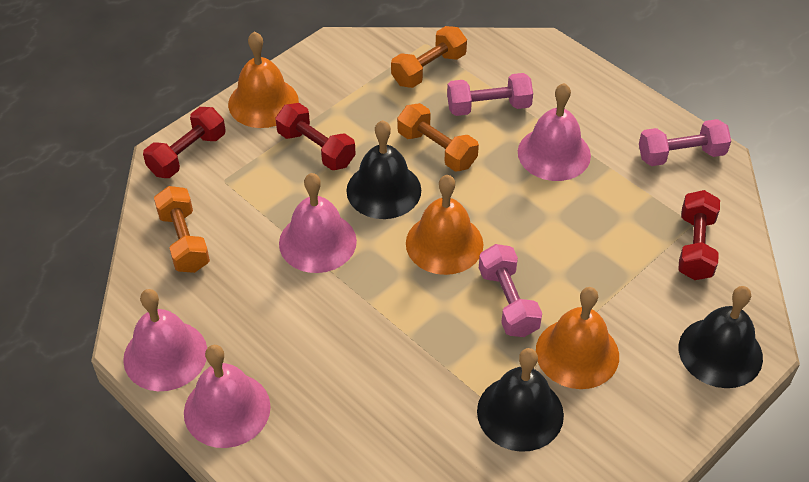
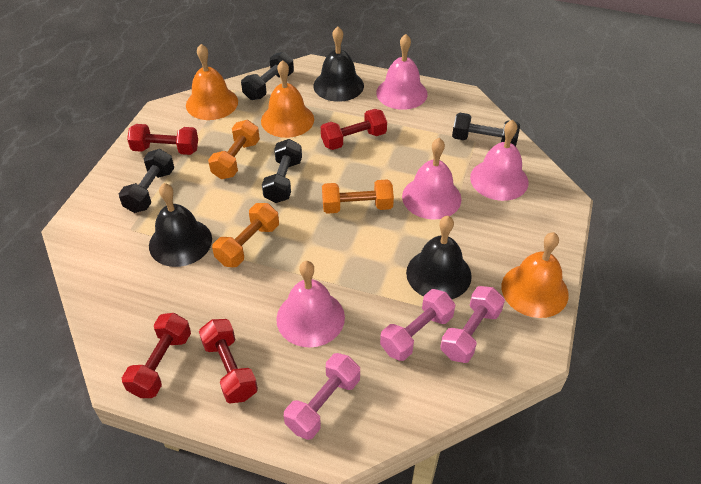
black dumbbell: 0 -> 4
red dumbbell: 3 -> 4

